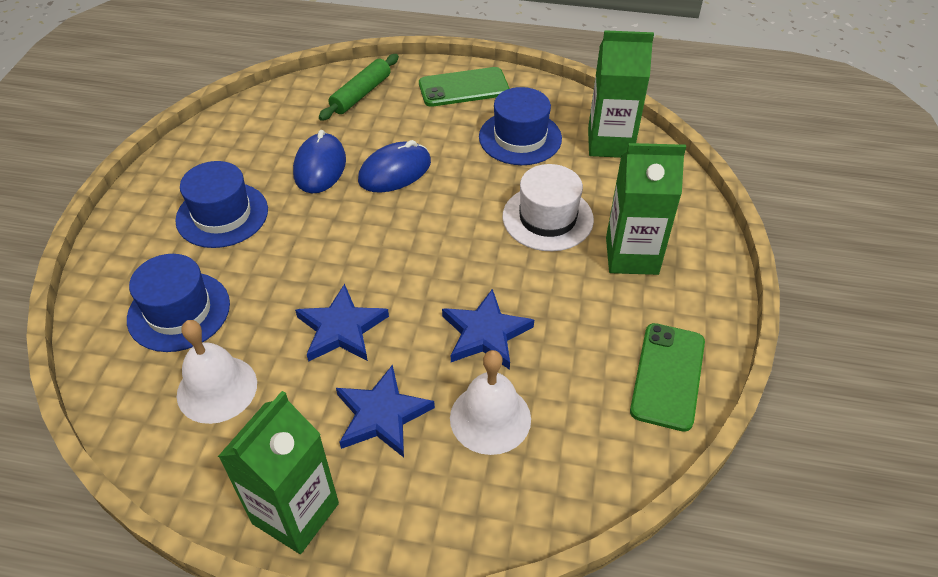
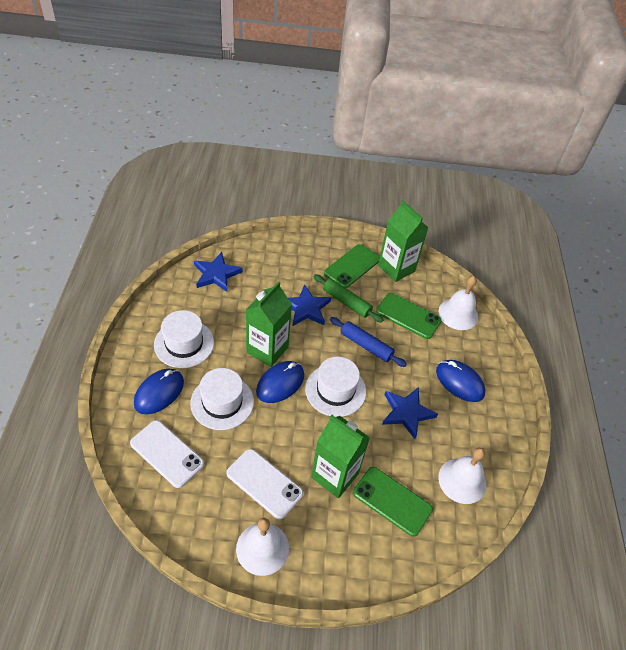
blue hat: 3 -> 0
blue mouse: 2 -> 3
blue rolling pin: 0 -> 1
green phone: 2 -> 3
white bell: 2 -> 3
white hat: 1 -> 3
white phone: 0 -> 2

